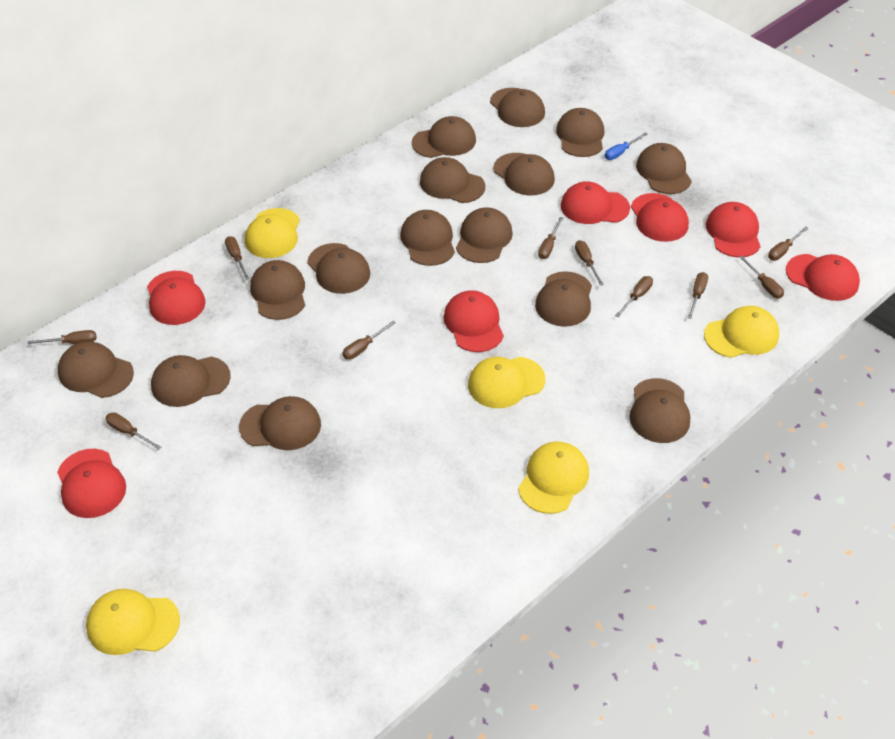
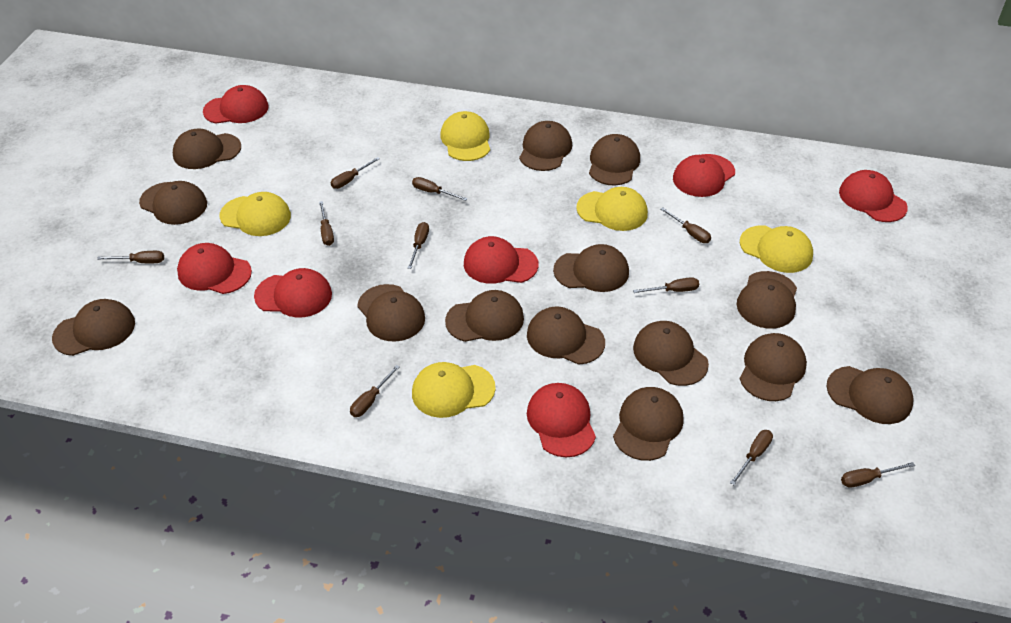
blue screwdriver: 1 -> 0
brown cap: 15 -> 14

